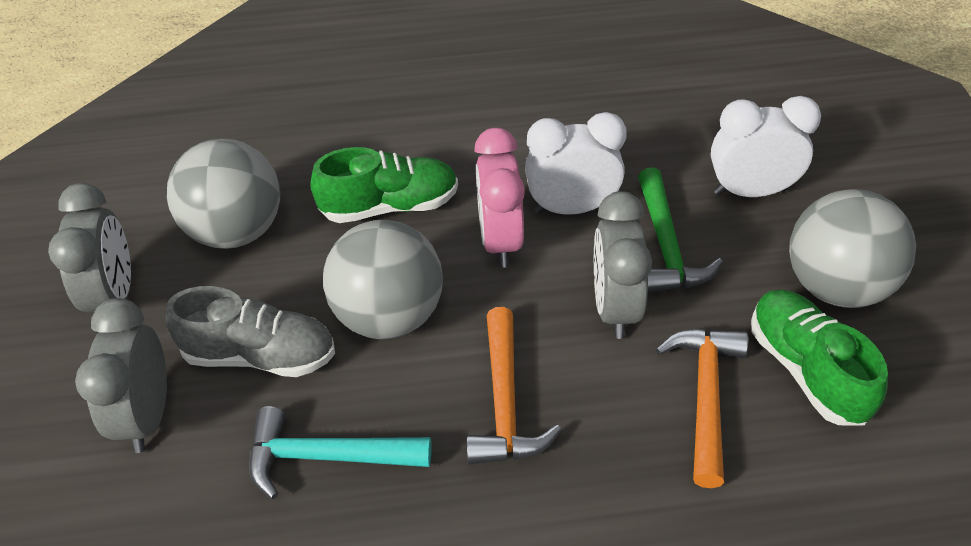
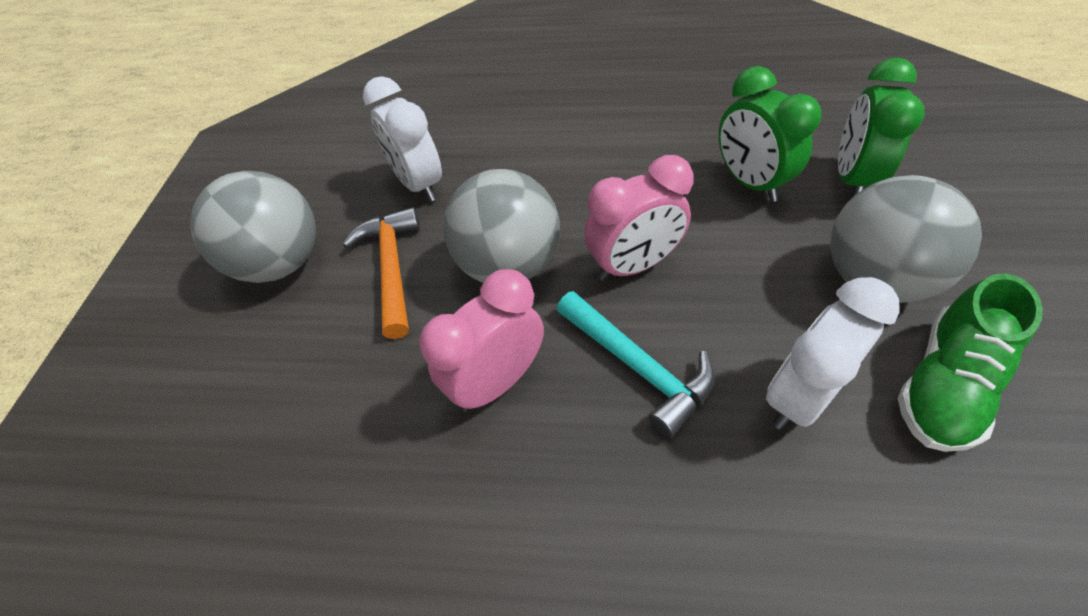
green clock: 0 -> 2
green hammer: 1 -> 0
green shoe: 2 -> 1
grey clock: 3 -> 0
grey shoe: 1 -> 0
orange hammer: 2 -> 1
pink clock: 1 -> 2

